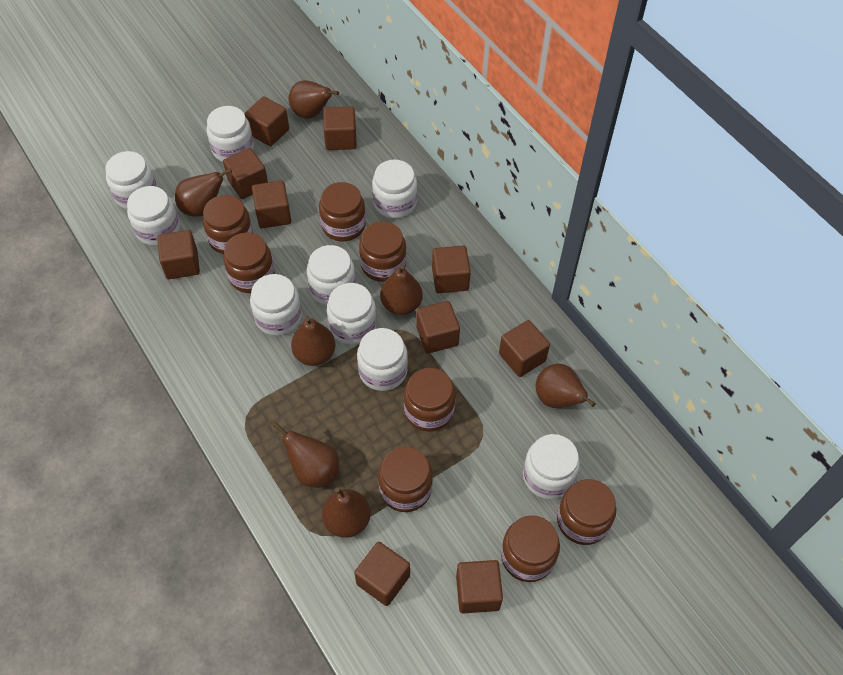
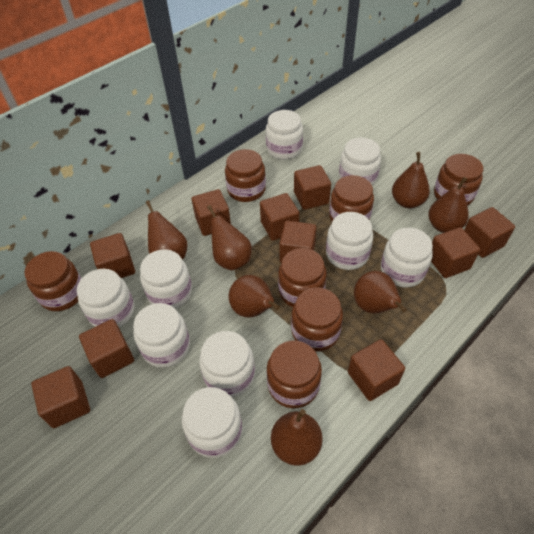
brown jar: 8 -> 7

